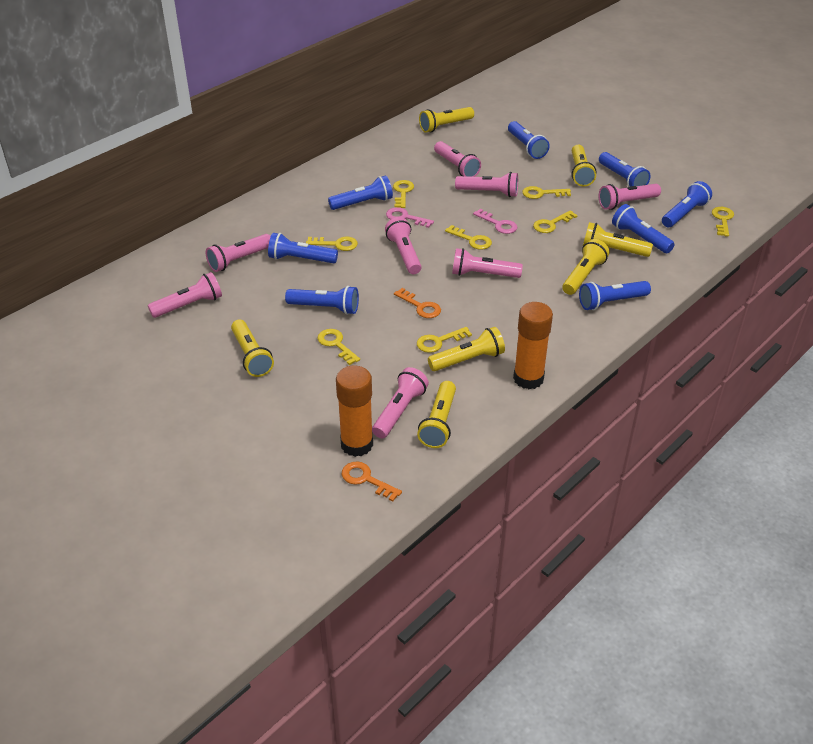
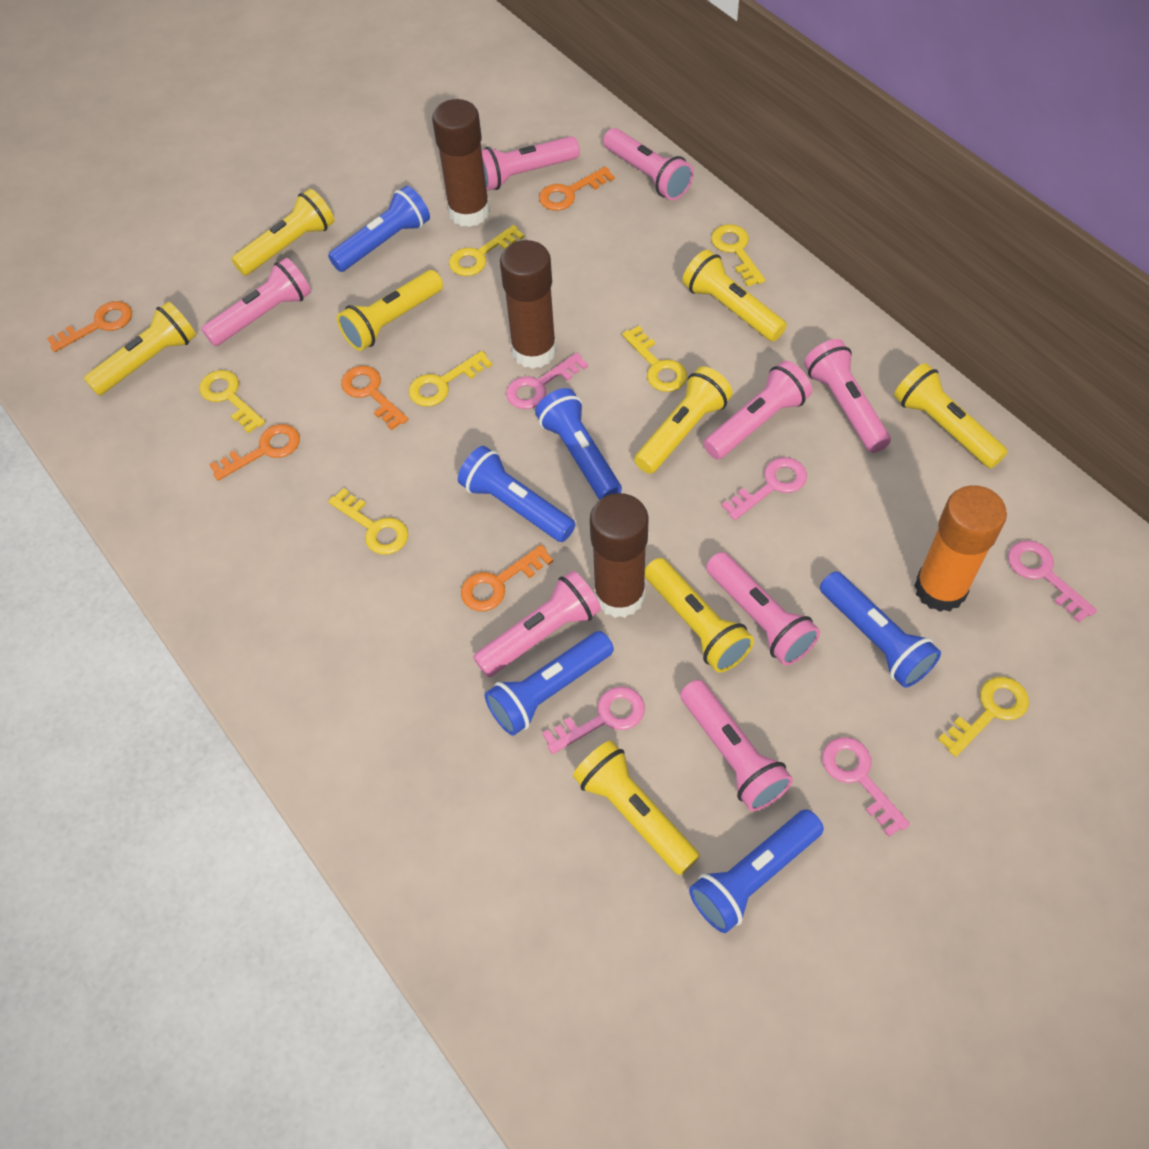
blue flashlight: 8 -> 6
brown glue stick: 0 -> 3
orange glue stick: 2 -> 1
orange key: 2 -> 5
pink key: 2 -> 5
yellow flashlight: 7 -> 8
yellow key: 8 -> 7

